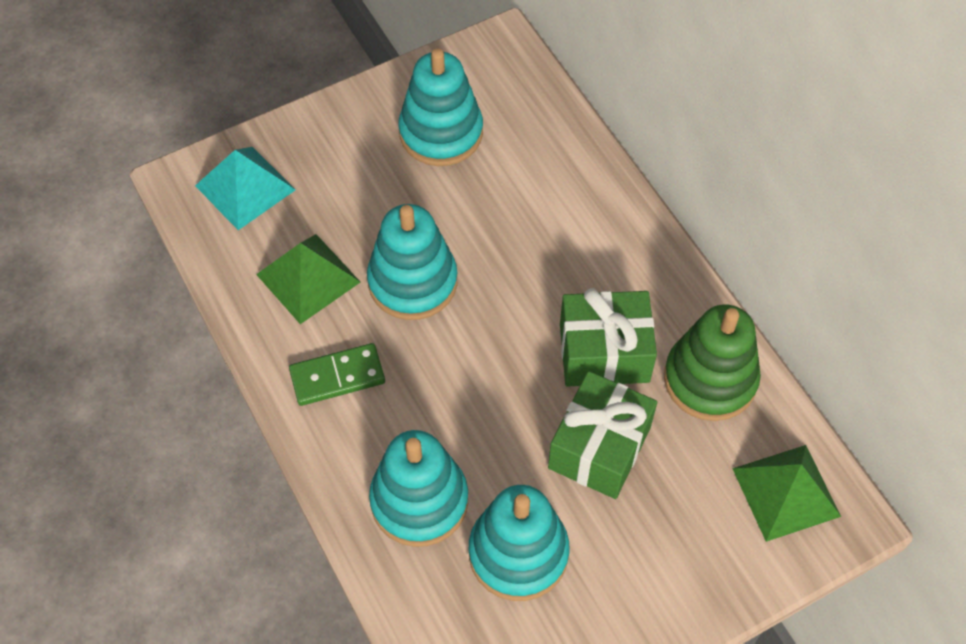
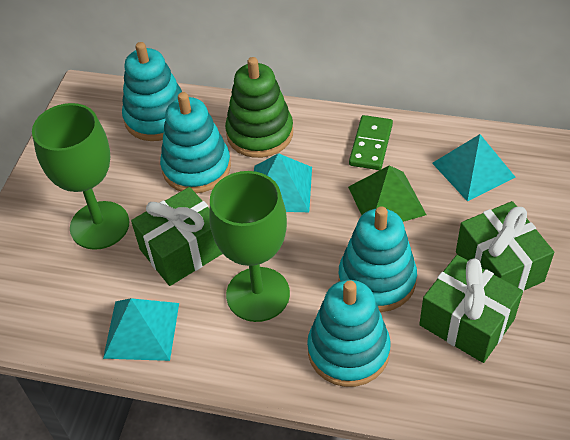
green gift: 2 -> 3
green goblet: 0 -> 2
green pyramid: 2 -> 1
turquoise pyramid: 1 -> 3

